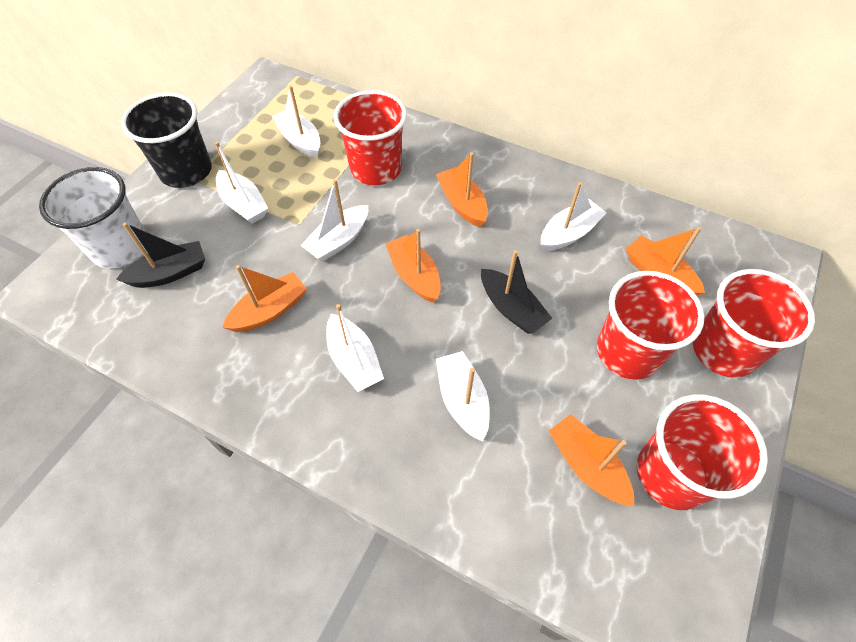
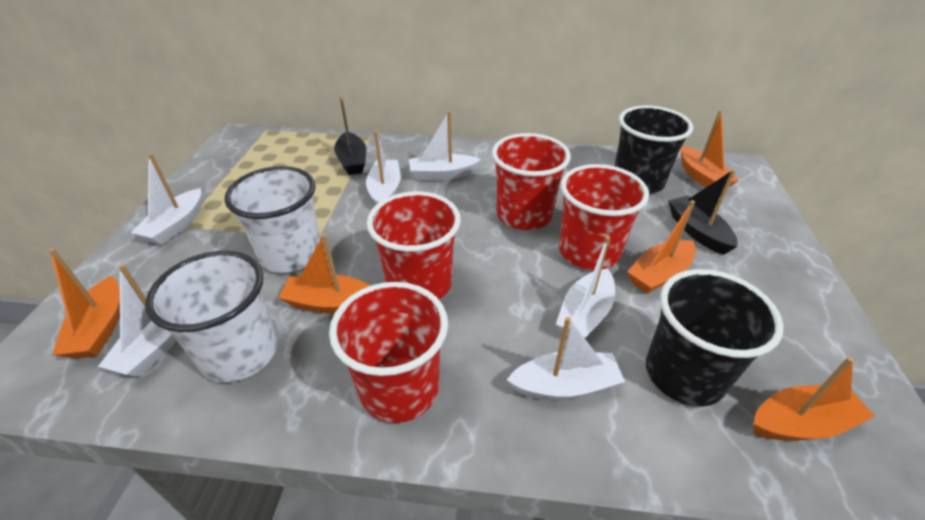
black cup: 1 -> 2
white cup: 1 -> 2

